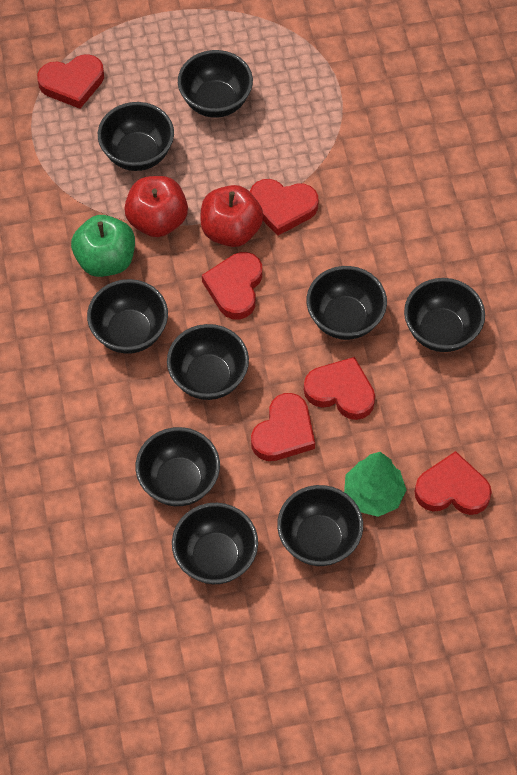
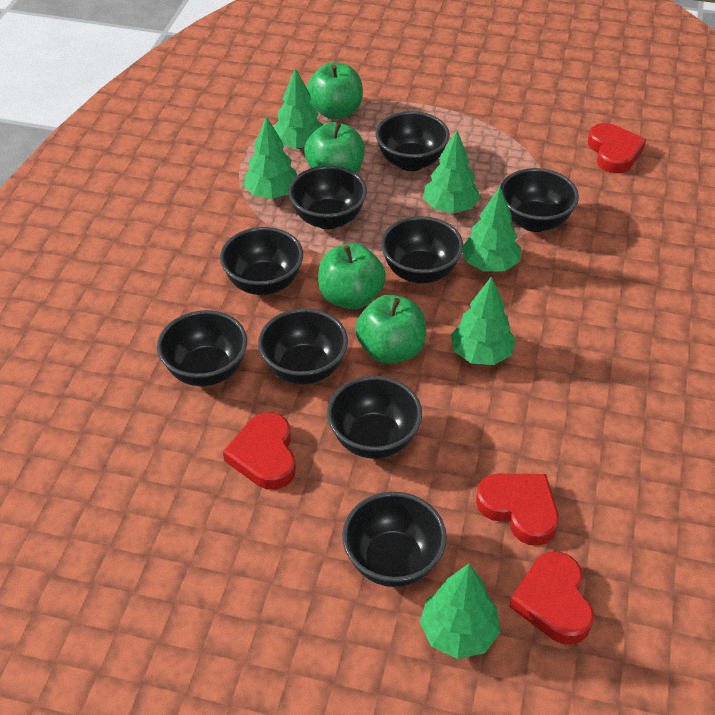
green apple: 1 -> 4
green tree: 1 -> 6
red apple: 2 -> 0
red heart: 6 -> 4

